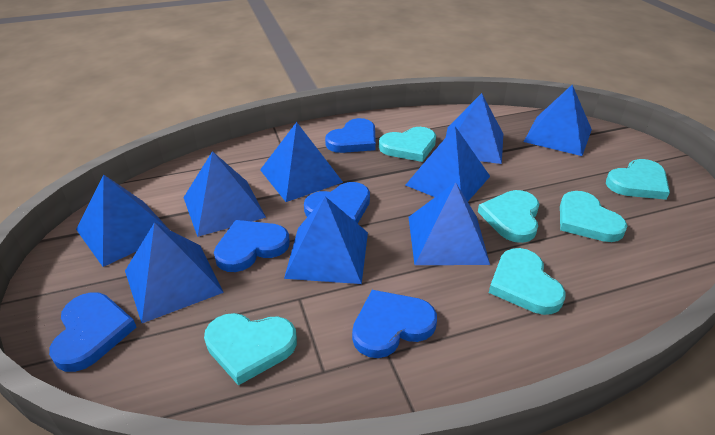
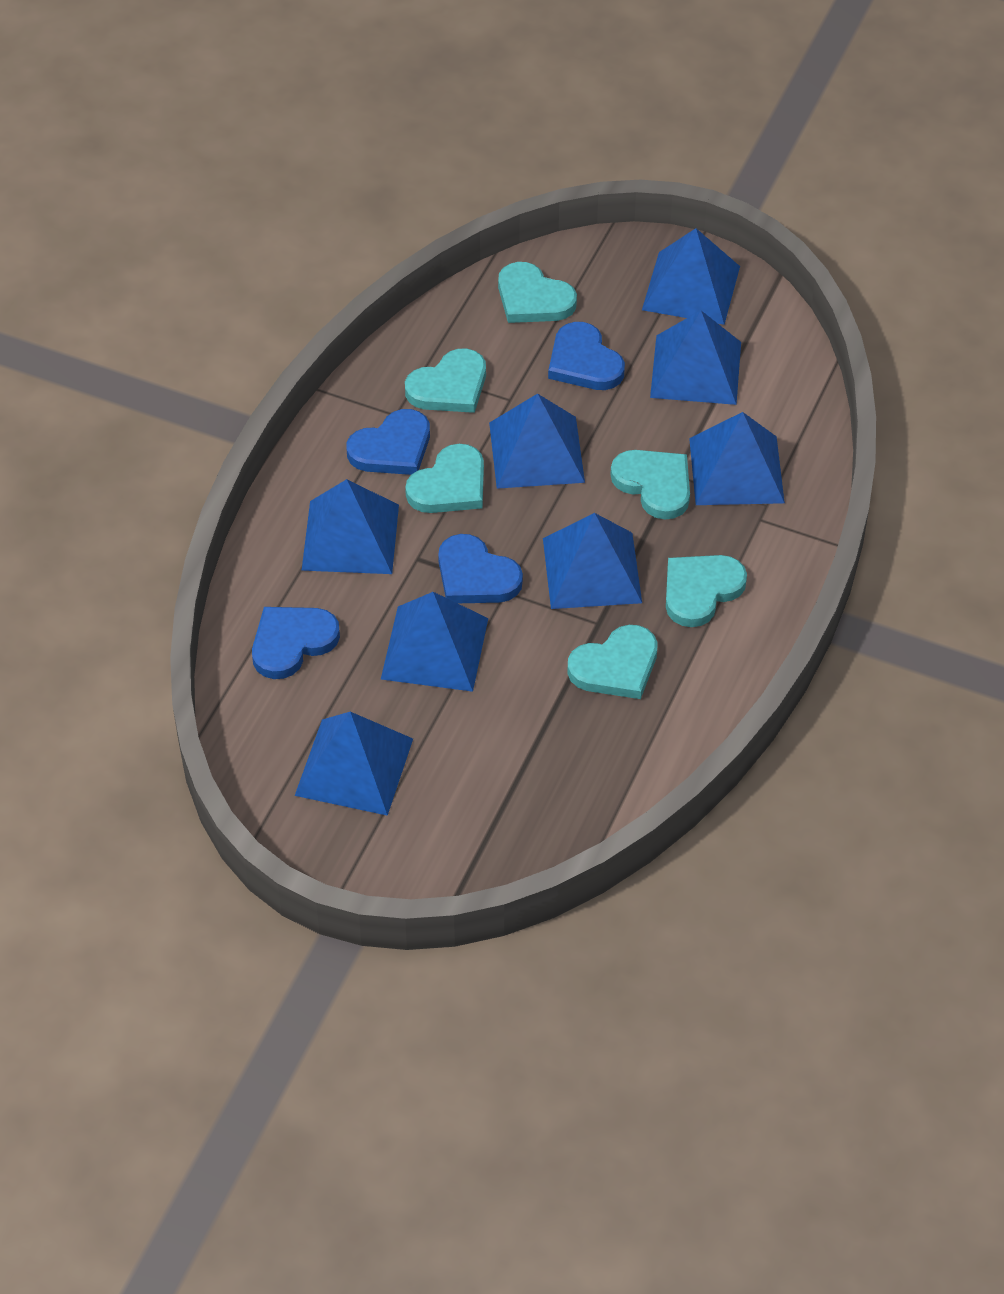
blue heart: 5 -> 4
blue pyramid: 9 -> 8

